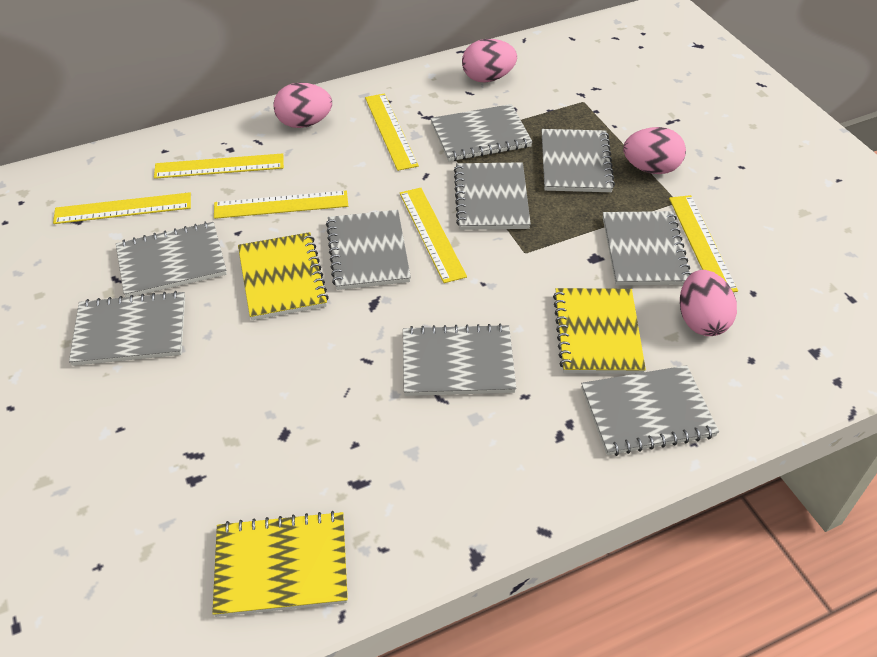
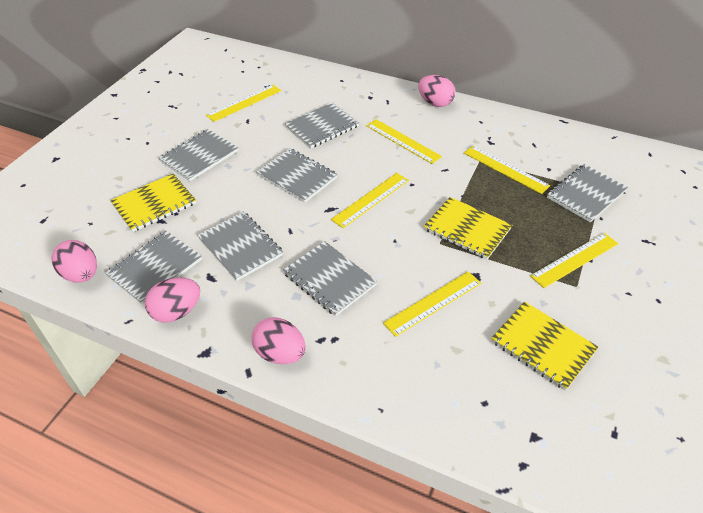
grey notebook: 9 -> 7

